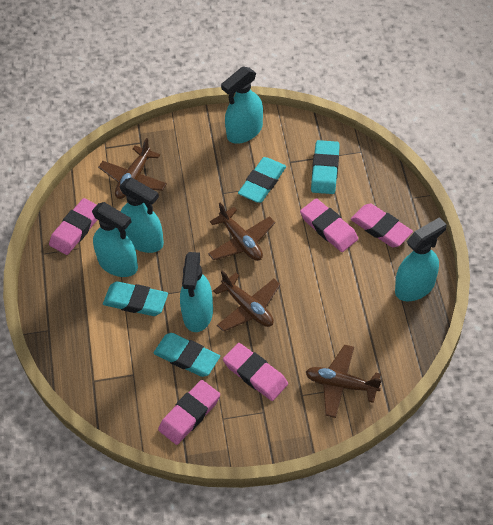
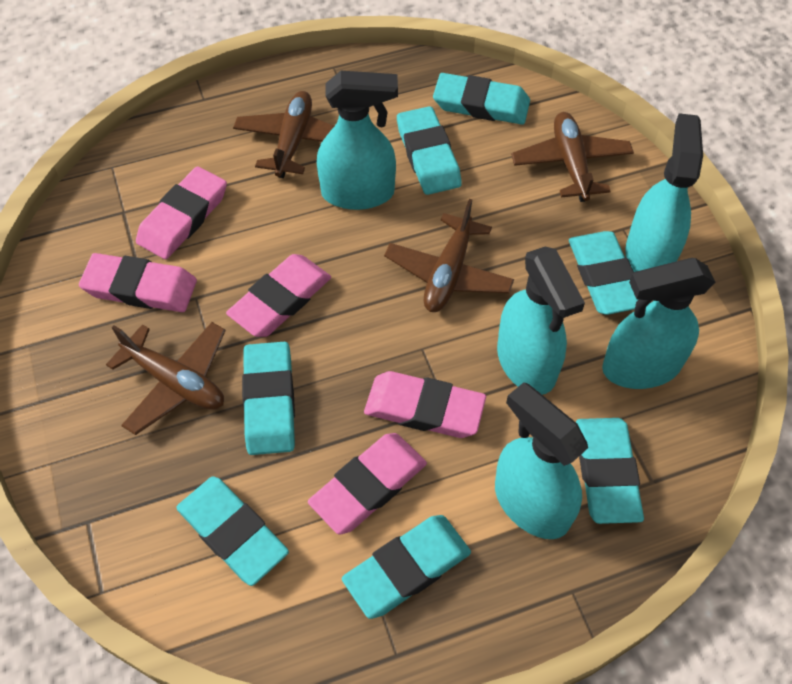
turquoise eraser: 4 -> 7

